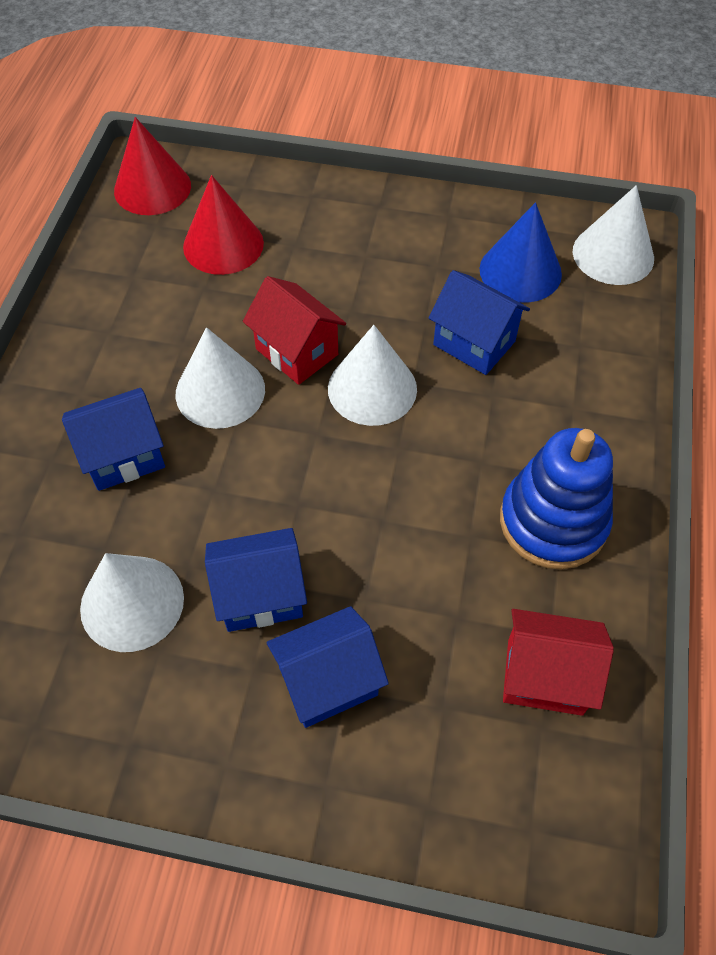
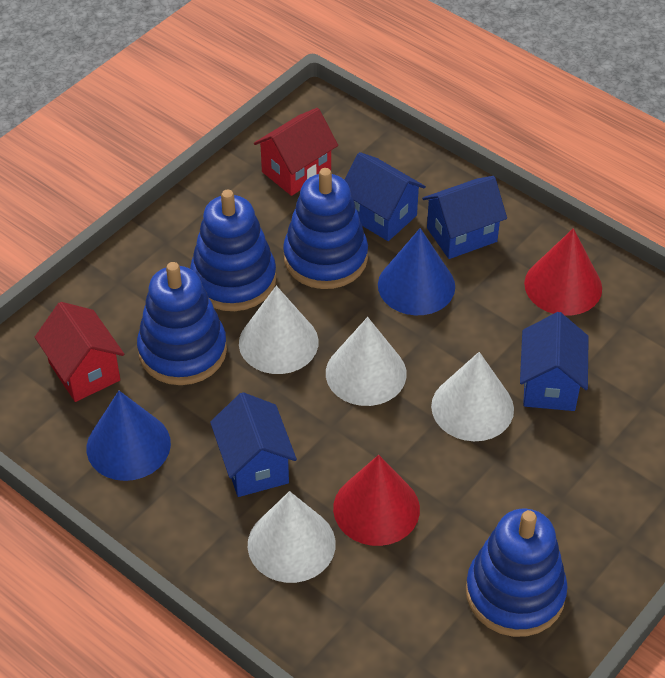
blue cone: 1 -> 2
blue stacking toy: 1 -> 4

